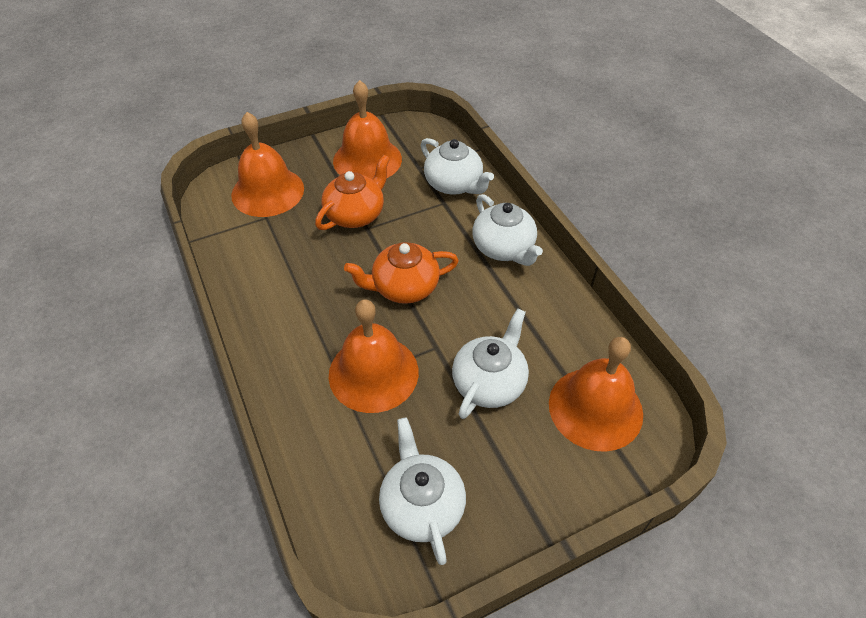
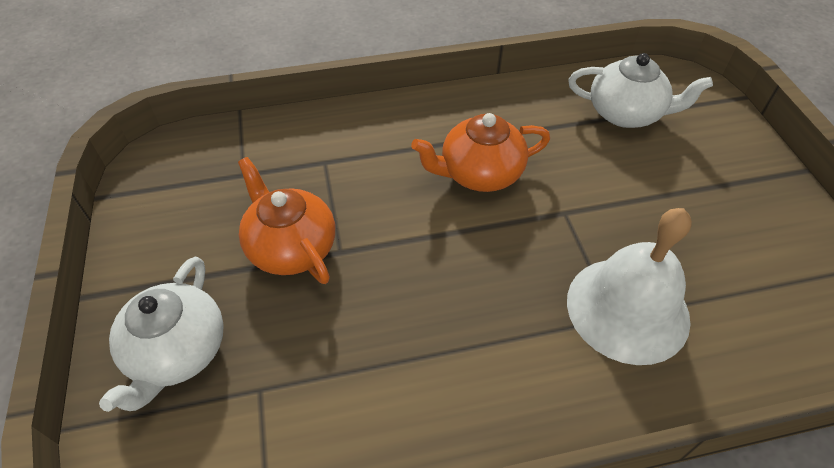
orange bell: 4 -> 0
white bell: 0 -> 1
white teapot: 4 -> 2

